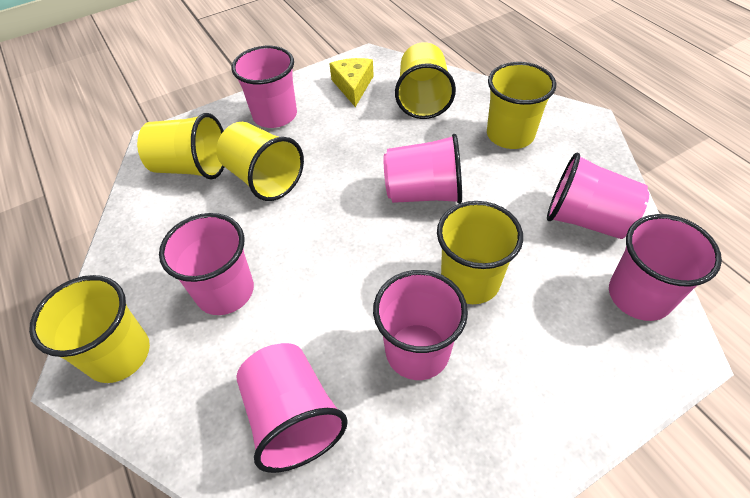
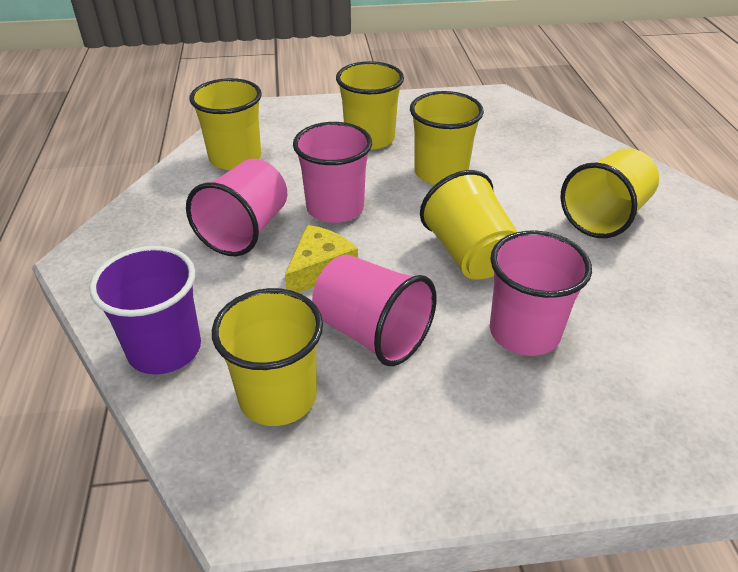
pink cup: 7 -> 4
purple cup: 0 -> 1

